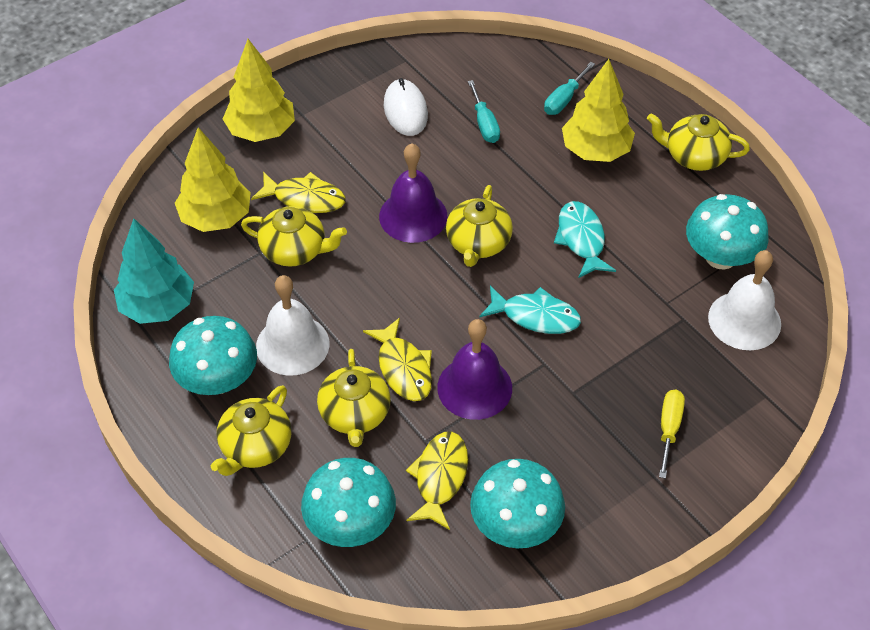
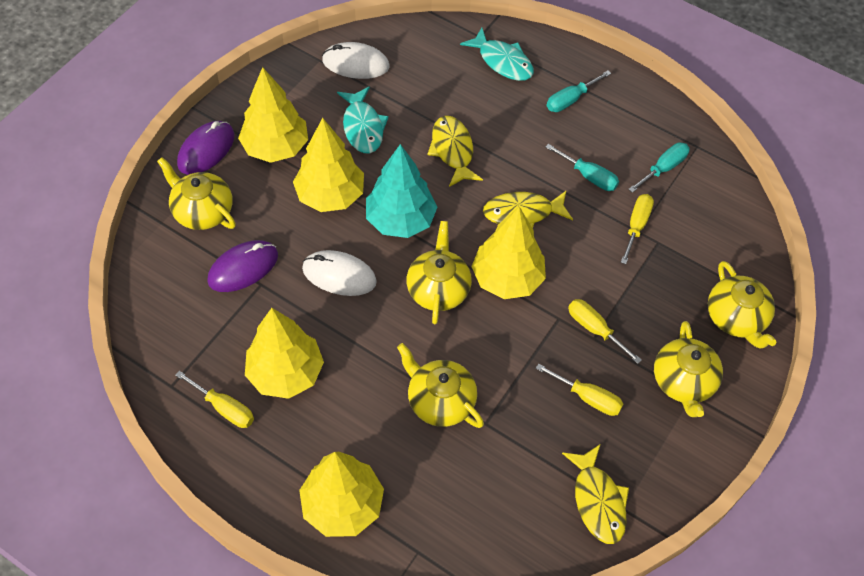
purple bell: 2 -> 0
purple mouse: 0 -> 2
turquoise mushroom: 4 -> 0
turquoise screwdriver: 2 -> 3
white bell: 2 -> 0
white mouse: 1 -> 2
yellow screwdriver: 1 -> 4
yellow tree: 3 -> 5

